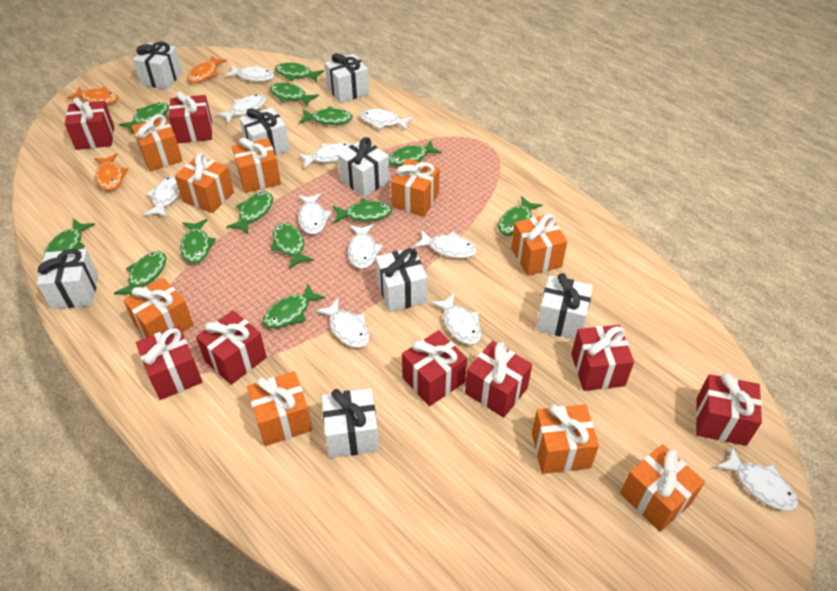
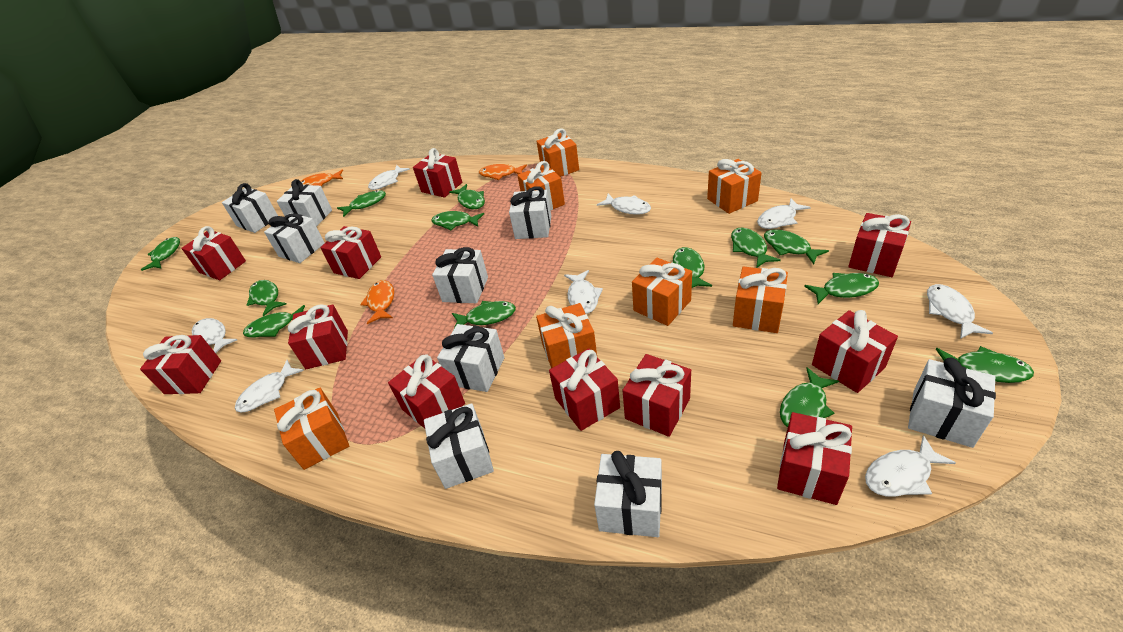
orange gift: 9 -> 7
red gift: 8 -> 11
white fish: 11 -> 8
white gift: 8 -> 9

